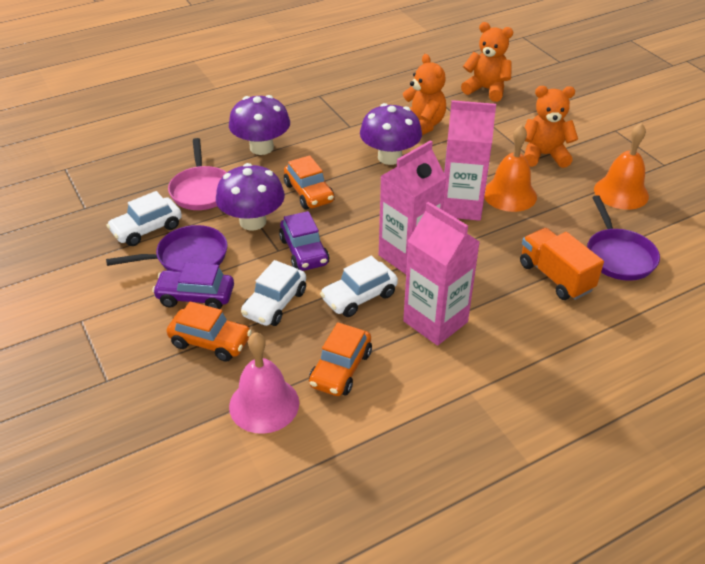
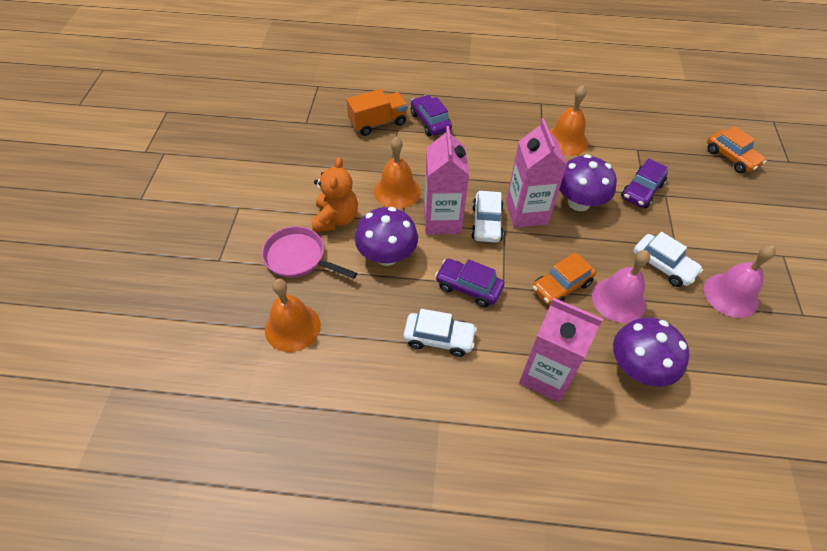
orange bell: 2 -> 3
orange car: 3 -> 2
orange teddy bear: 3 -> 1
pink bell: 1 -> 2
purple car: 2 -> 3
purple pan: 2 -> 0

